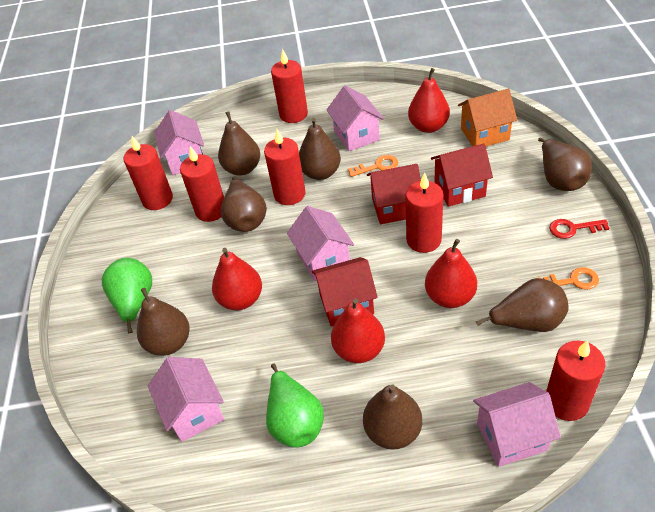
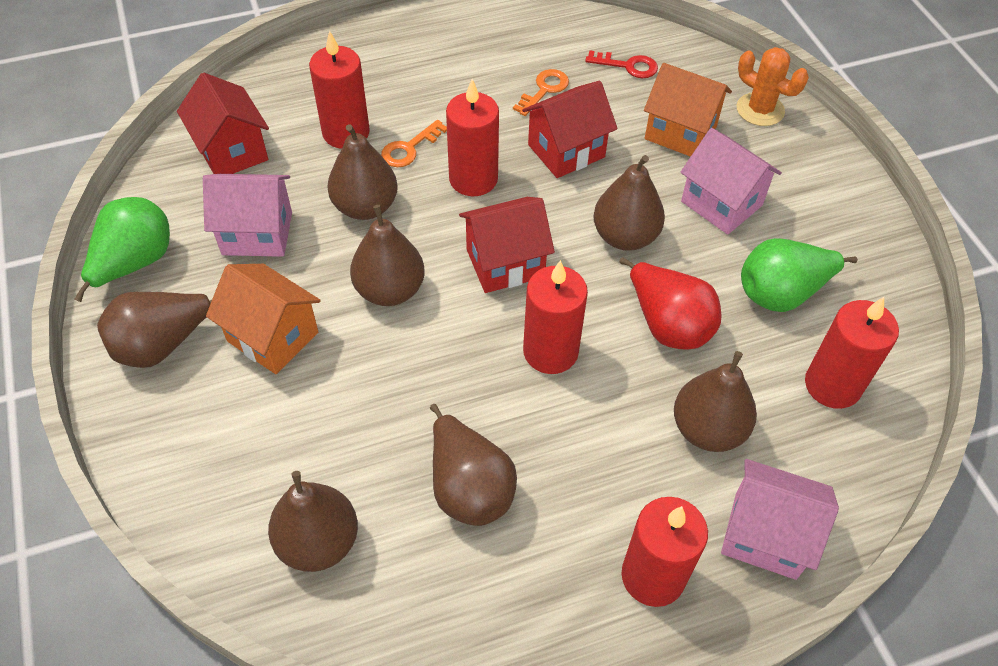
orange cactus: 0 -> 1
orange house: 1 -> 2
pink house: 5 -> 3
red candle: 6 -> 5
red pear: 4 -> 1

